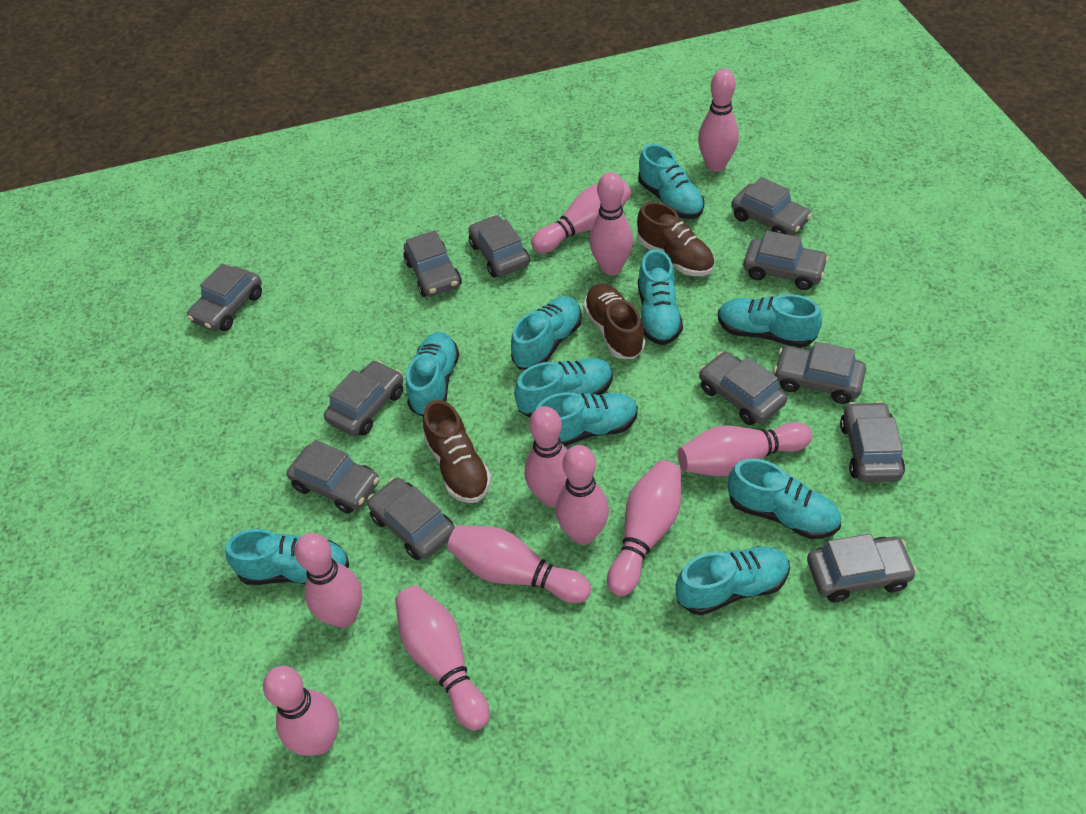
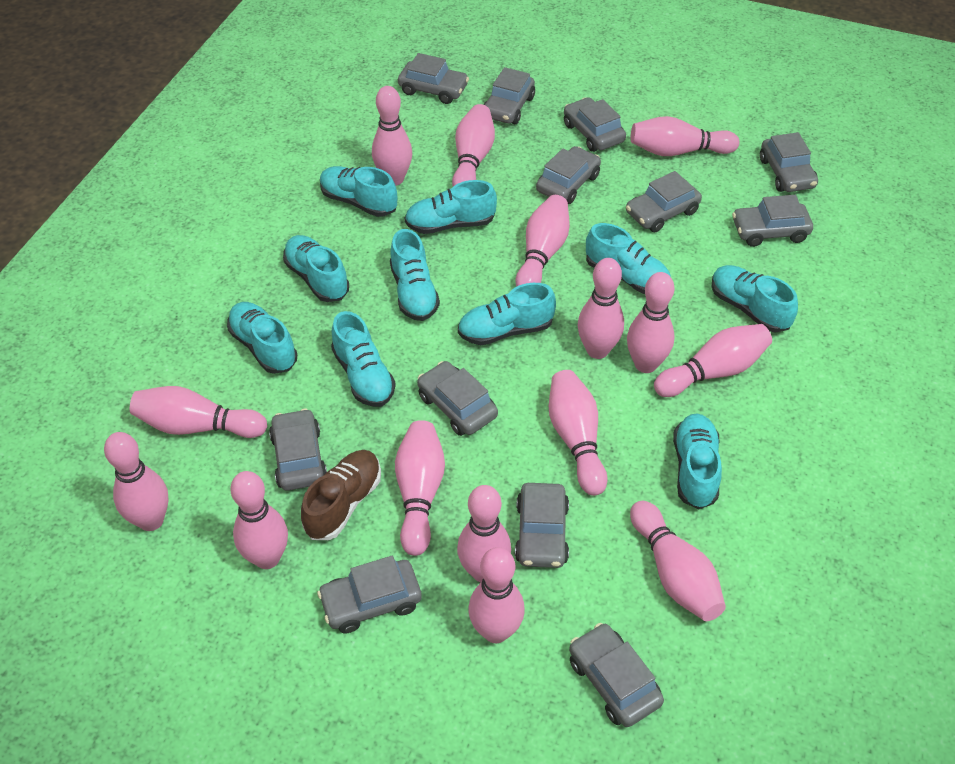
brown shoe: 3 -> 1
pink bowling pin: 11 -> 15

